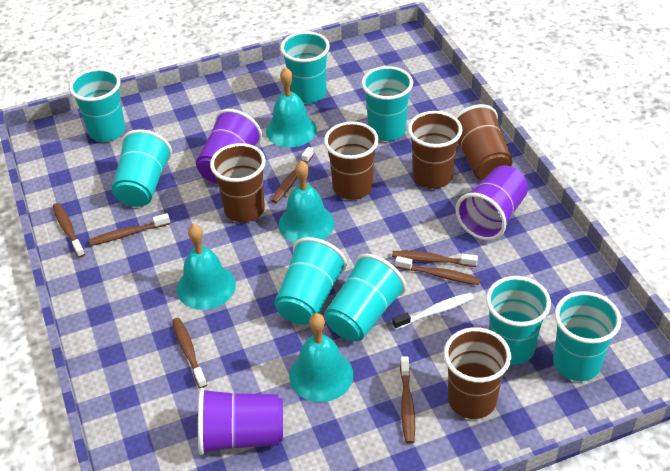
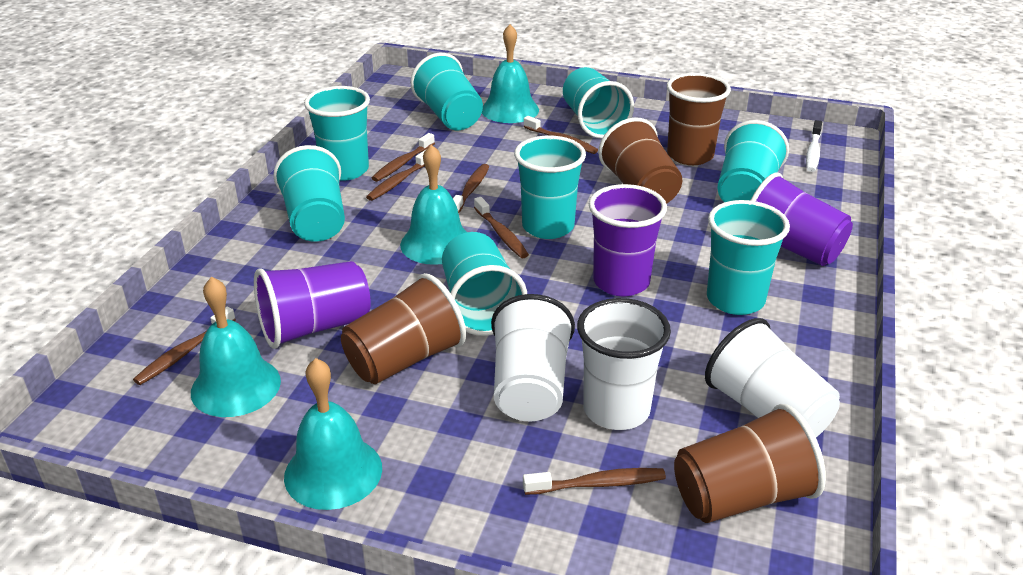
brown cup: 5 -> 4
white cup: 0 -> 3

